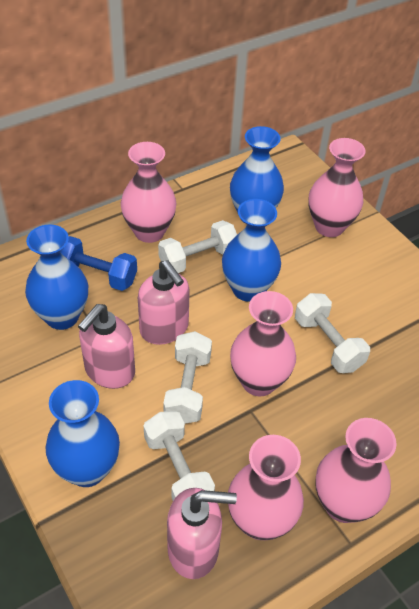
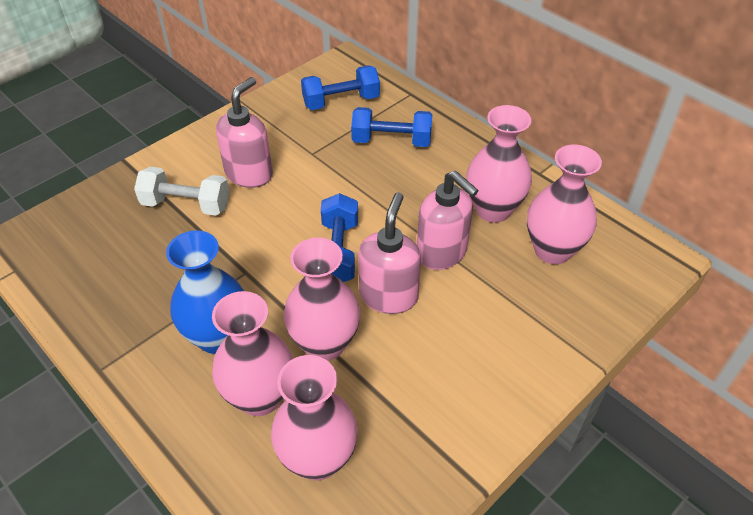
blue dumbbell: 1 -> 3
blue vase: 4 -> 1
white dumbbell: 4 -> 1

